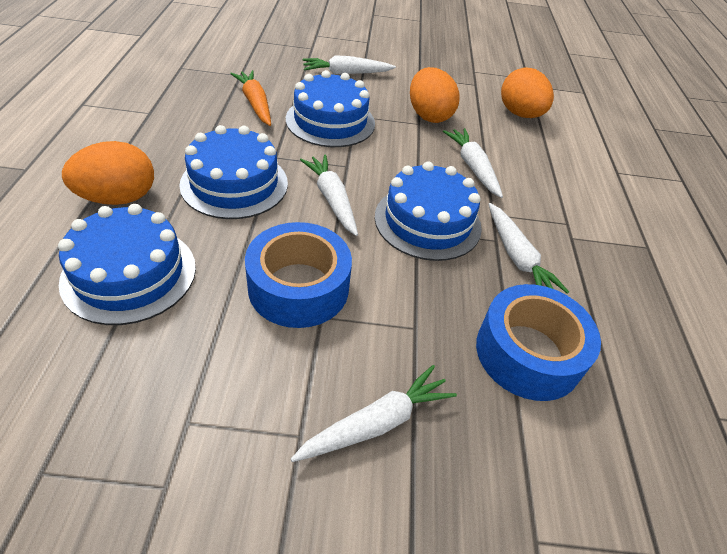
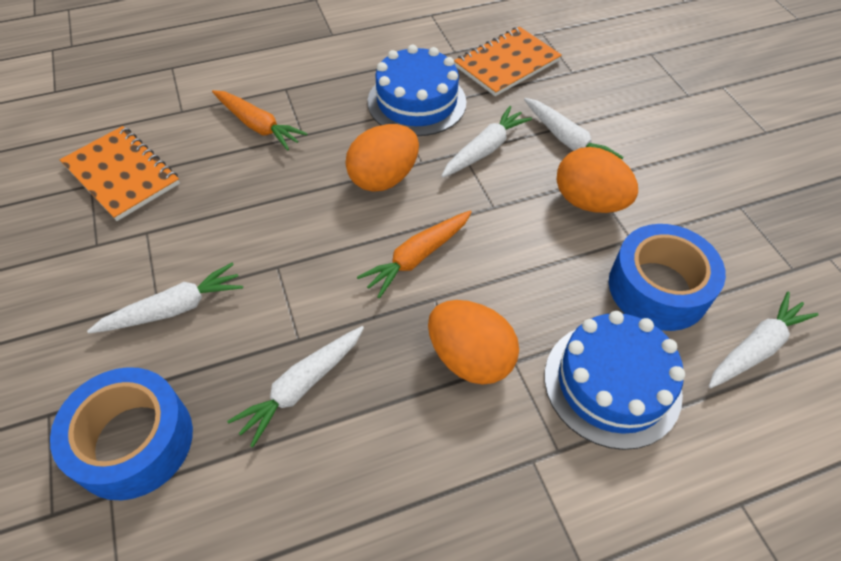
blue cake: 4 -> 2
orange carrot: 1 -> 2
orange notebook: 0 -> 2

